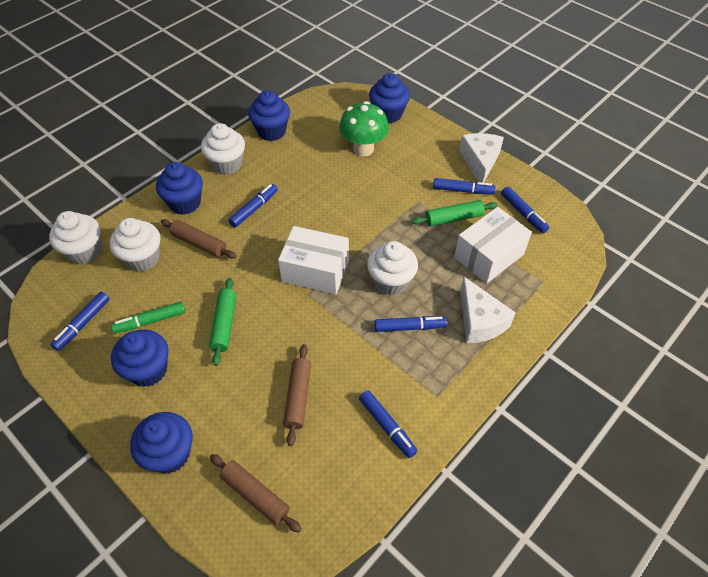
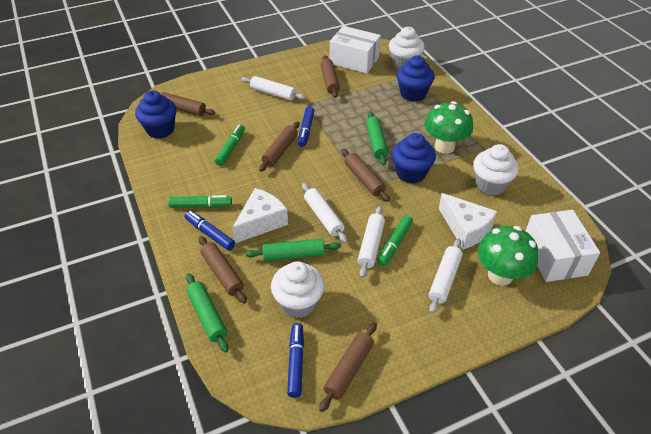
blue cupcake: 5 -> 3
blue marker: 6 -> 3
brown rolling pin: 3 -> 6
green marker: 1 -> 3
green mushroom: 1 -> 2
green rolling pin: 2 -> 3
white cupcake: 4 -> 3
white rolling pin: 0 -> 4

